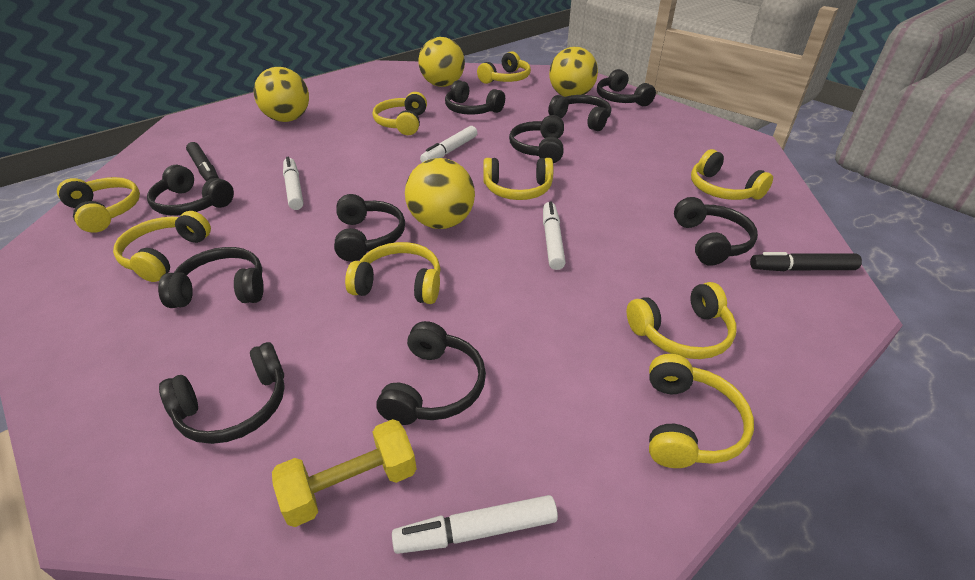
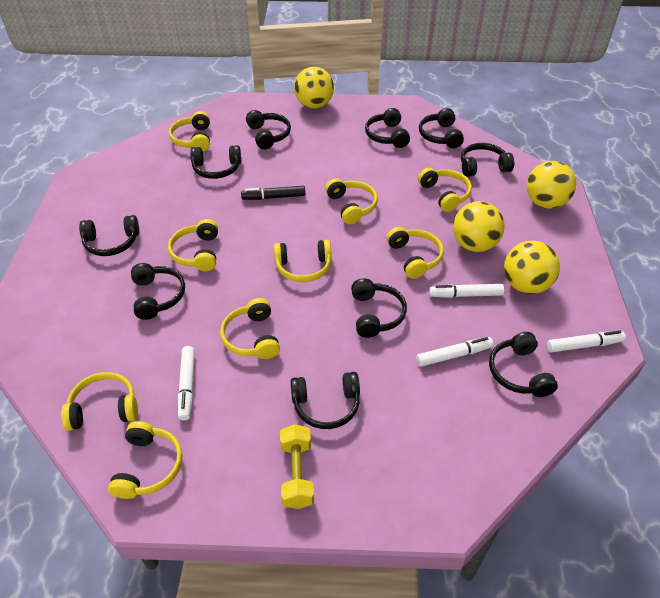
black marker: 2 -> 1

